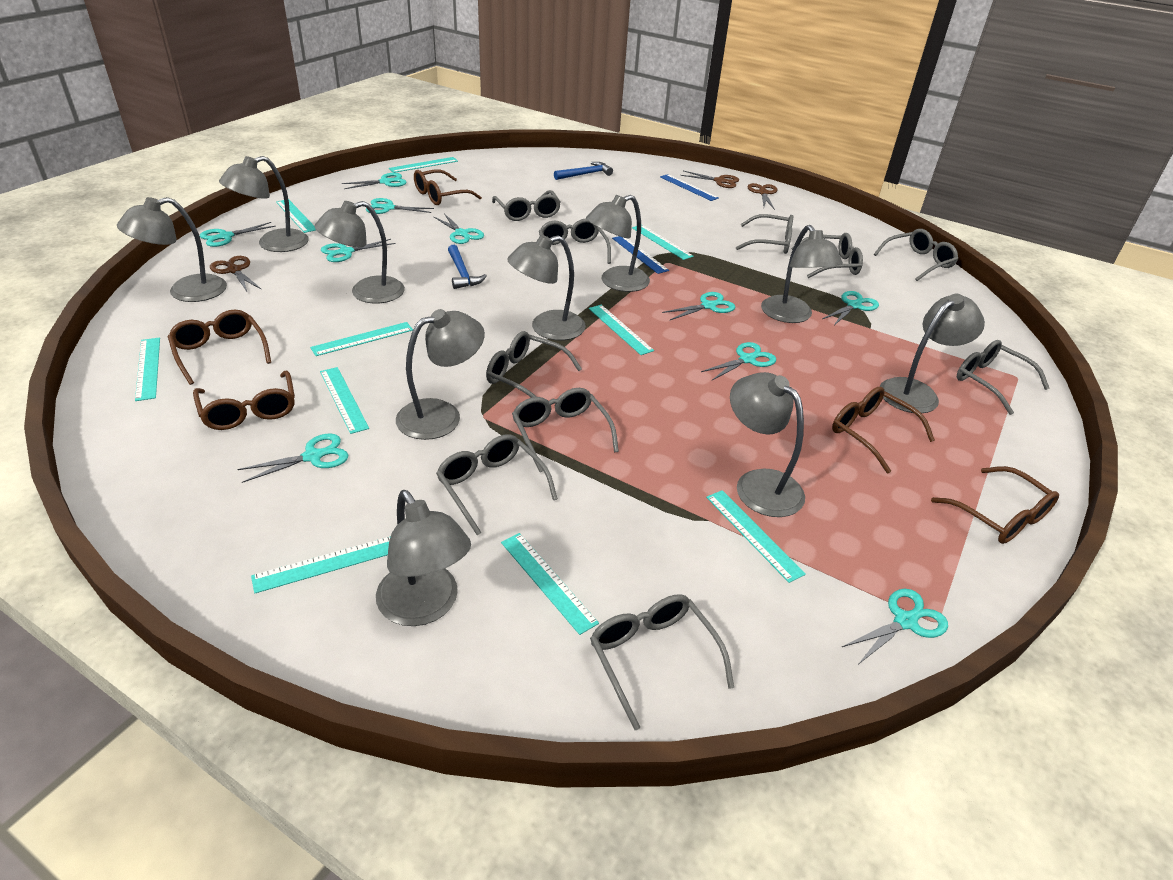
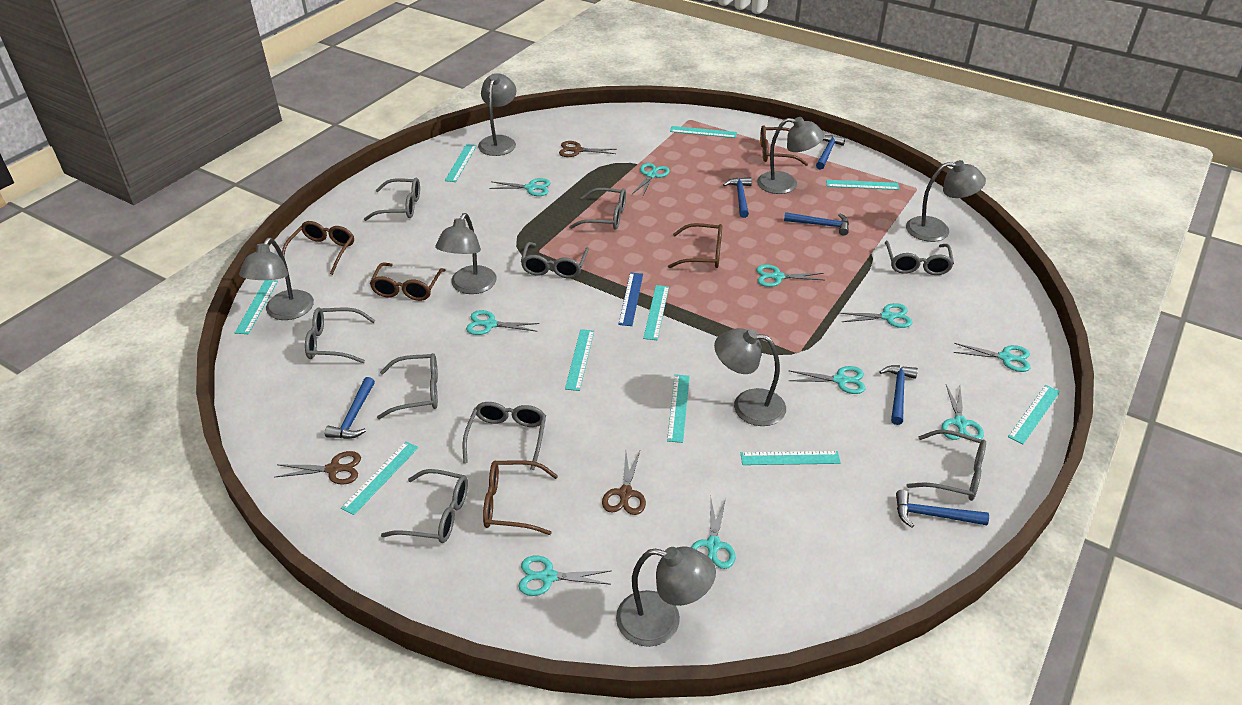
blue hammer: 2 -> 6
blue ruler: 2 -> 1
grey glasses: 10 -> 9
grey lamp: 10 -> 7

